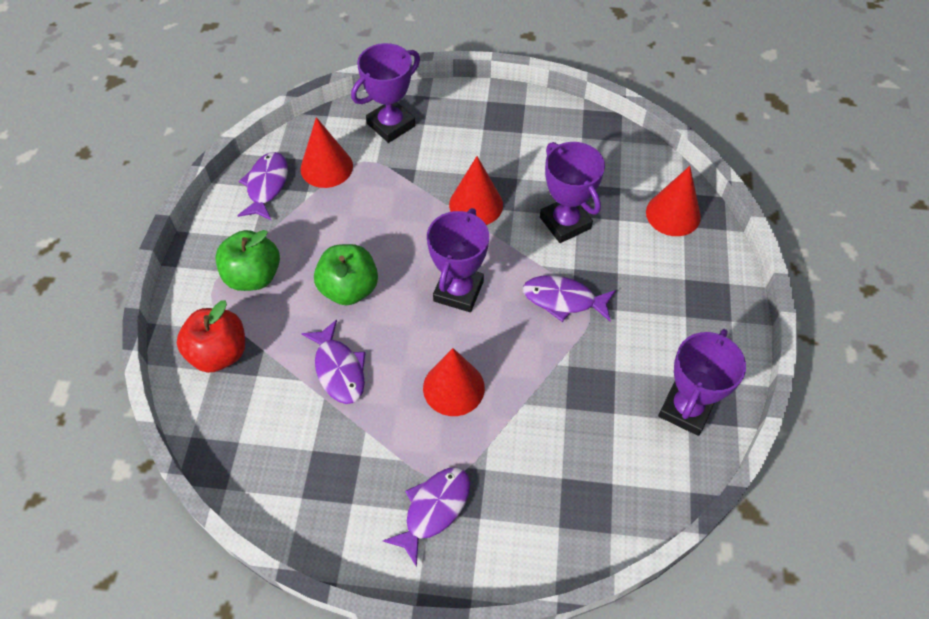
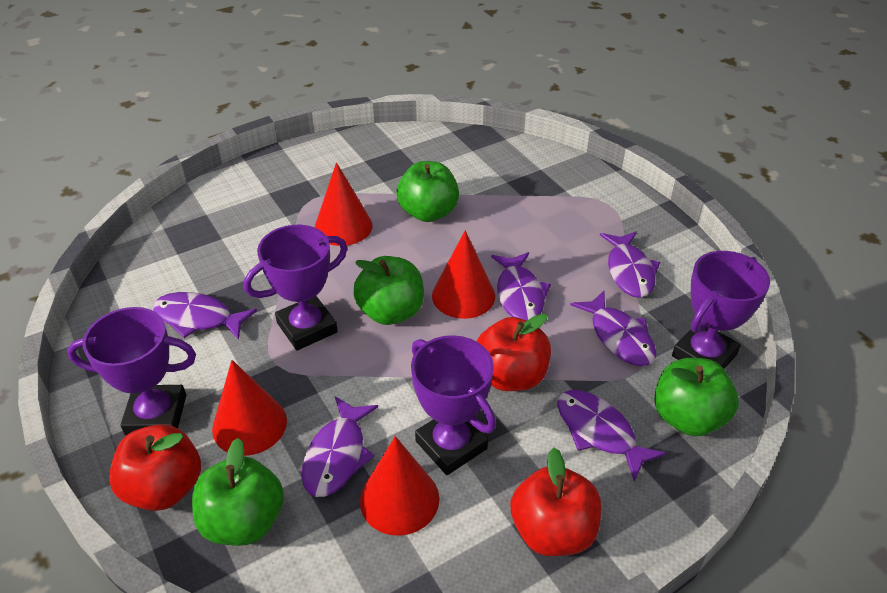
green apple: 2 -> 4
purple fish: 4 -> 6
red apple: 1 -> 3

